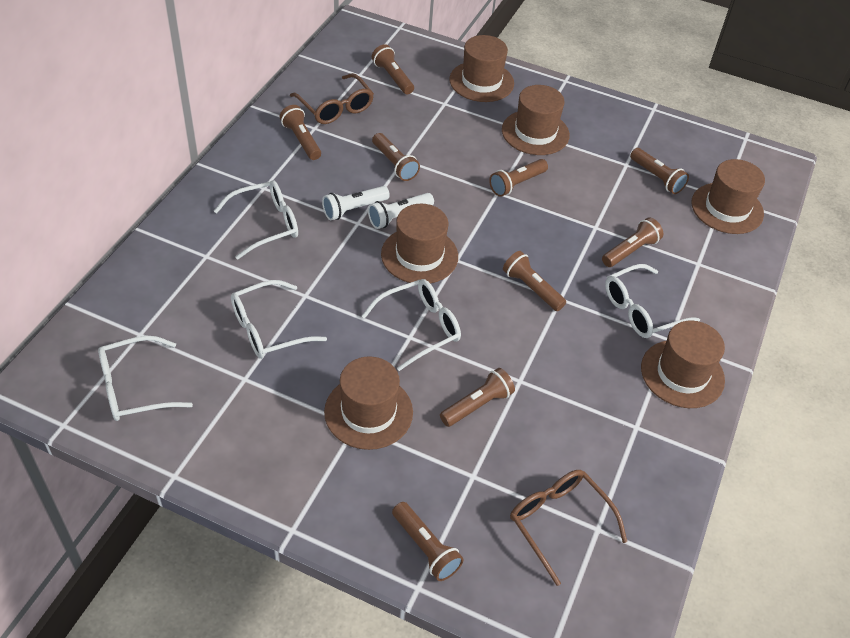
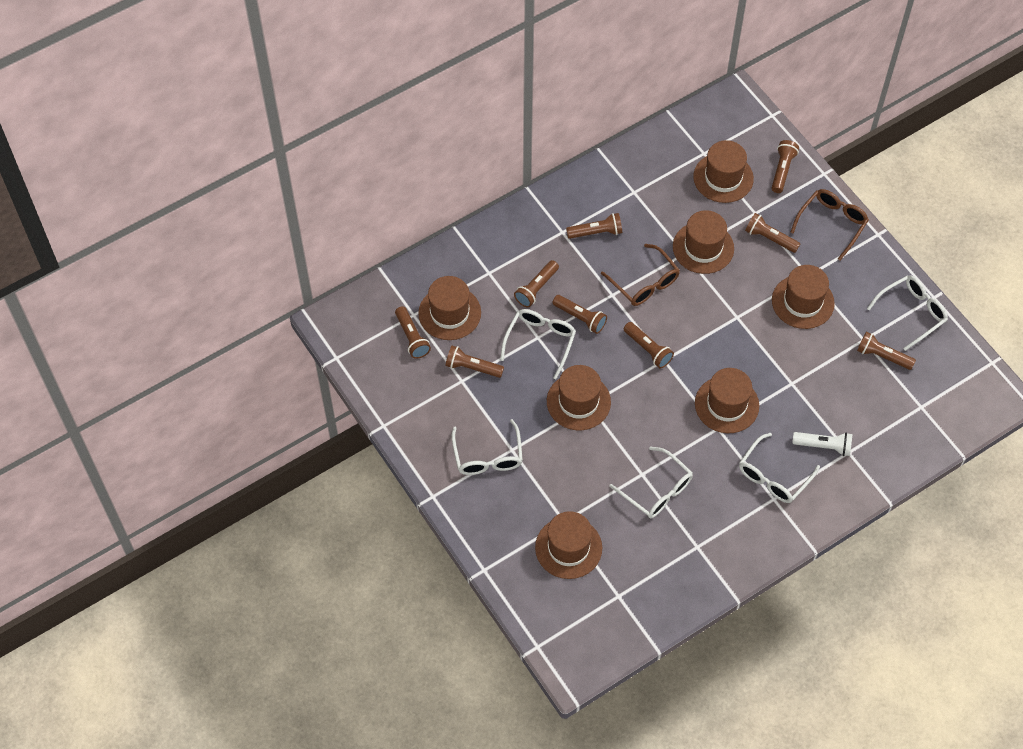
brown hat: 6 -> 7
white flashlight: 2 -> 1

